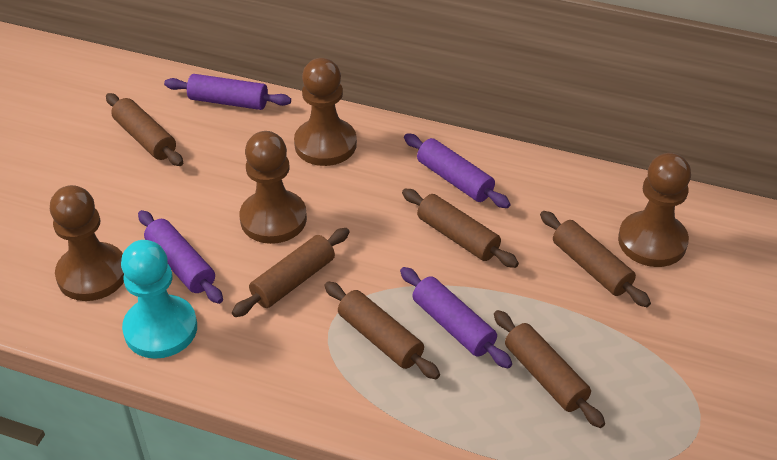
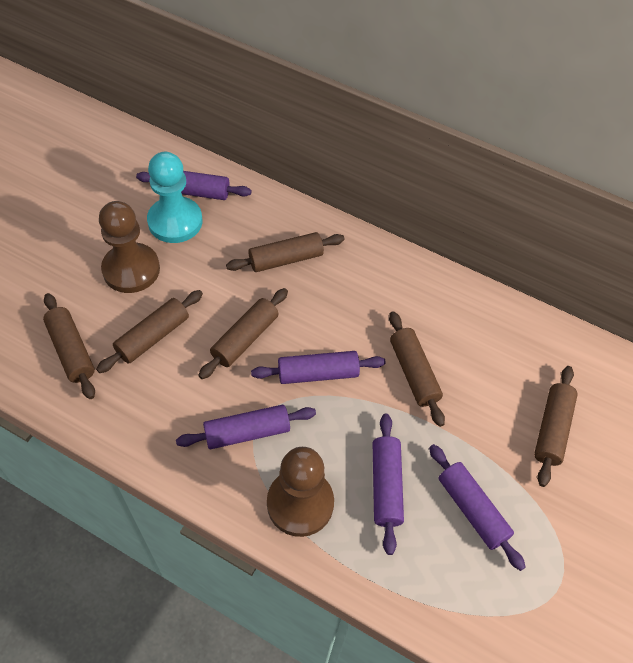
brown pawn: 4 -> 2
purple rolling pin: 4 -> 5

